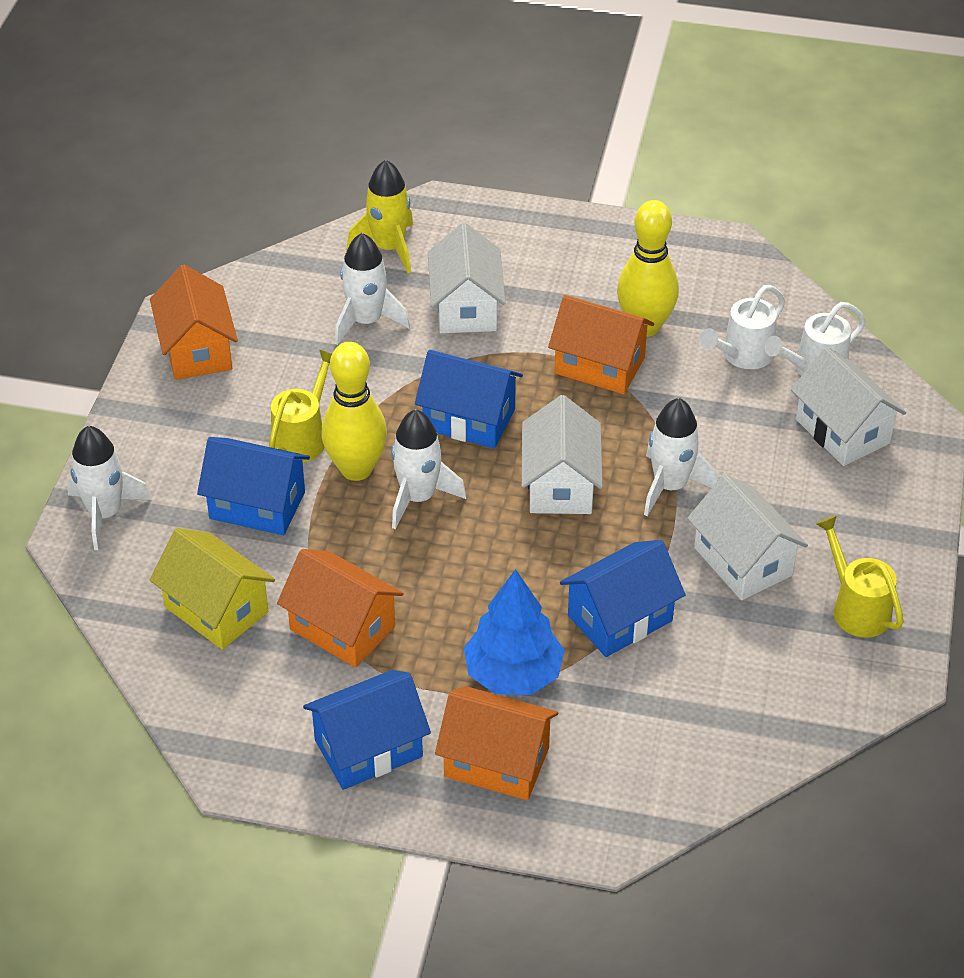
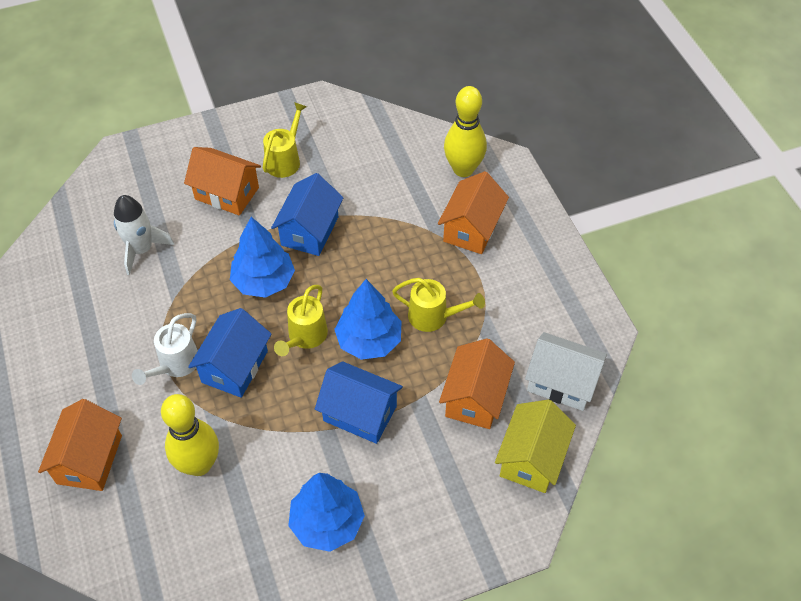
blue house: 4 -> 3
blue tree: 1 -> 3
white house: 4 -> 1
white rocket: 4 -> 1
white watering can: 2 -> 1
yellow rocket: 1 -> 0
yellow watering can: 2 -> 3

